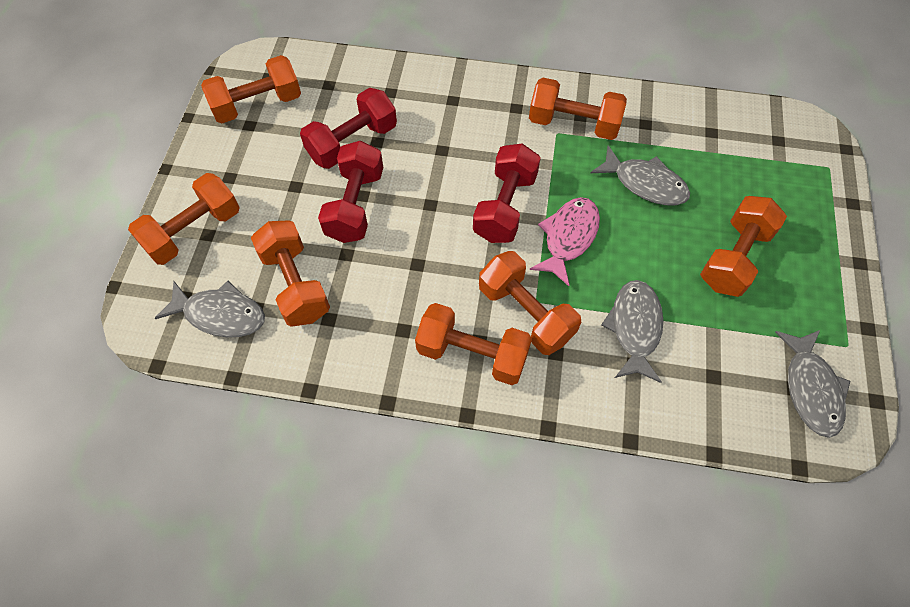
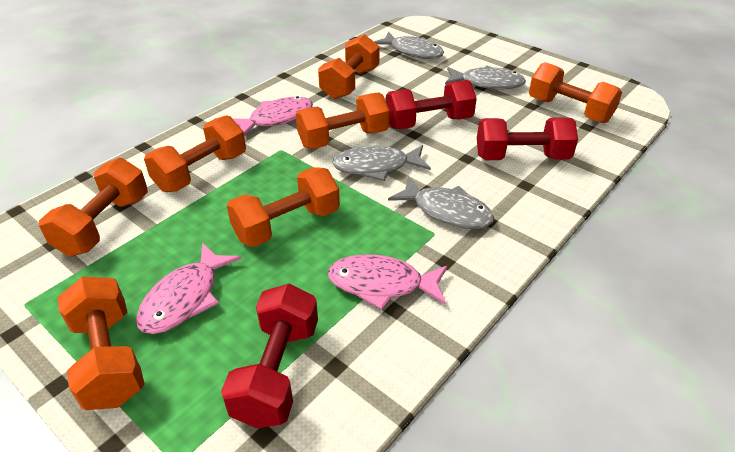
pink fish: 1 -> 3

